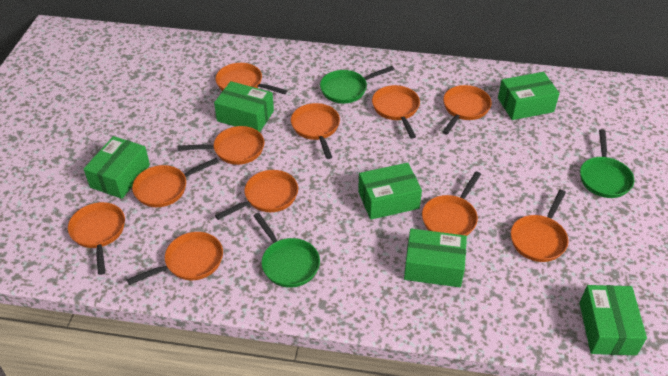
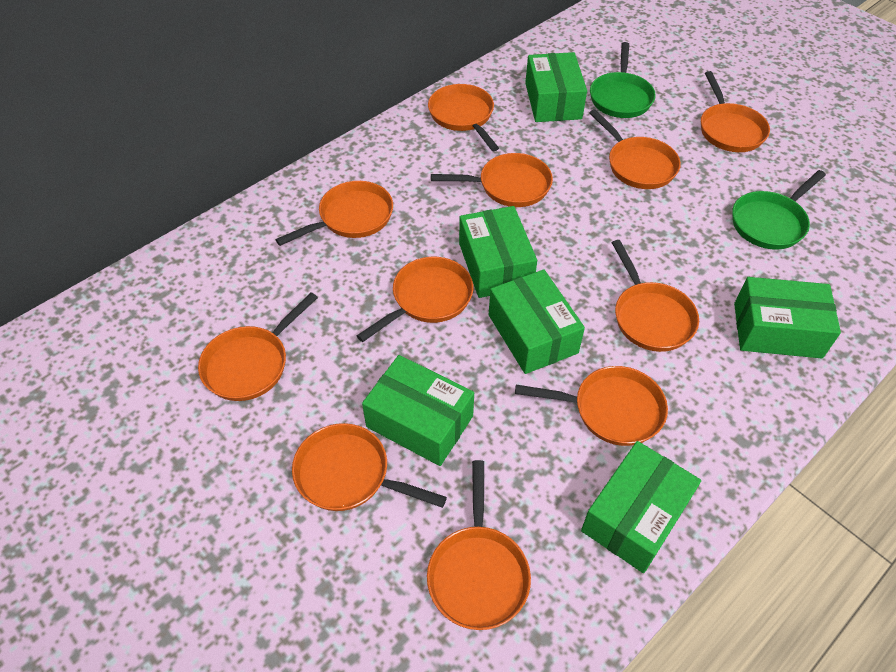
green pan: 3 -> 2

